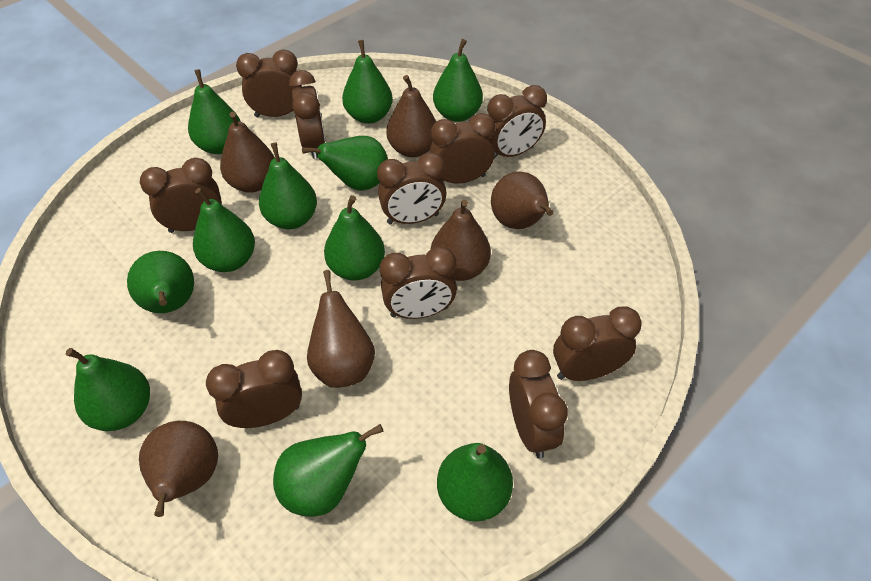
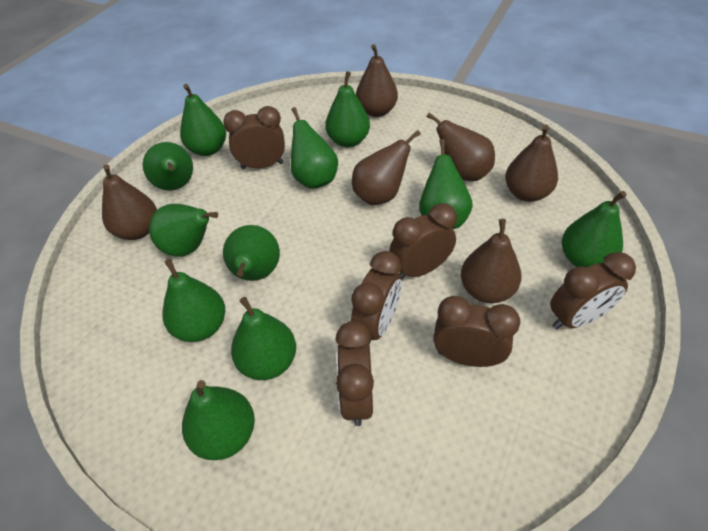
brown clock: 10 -> 6

